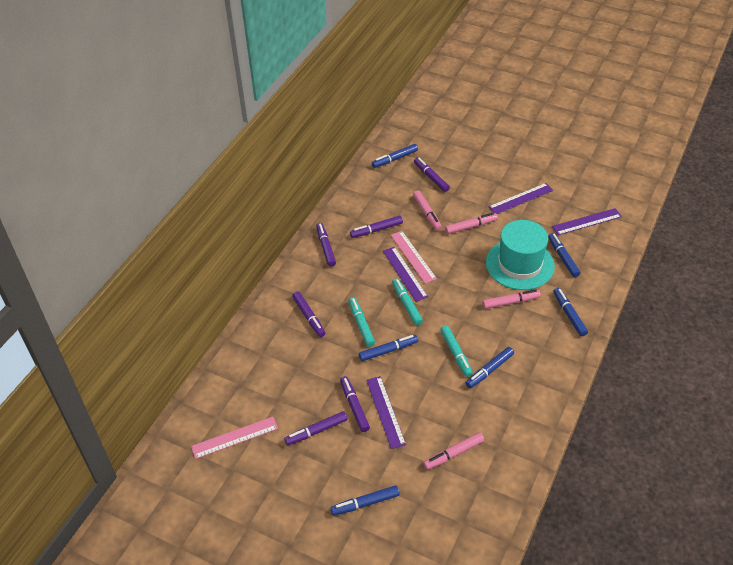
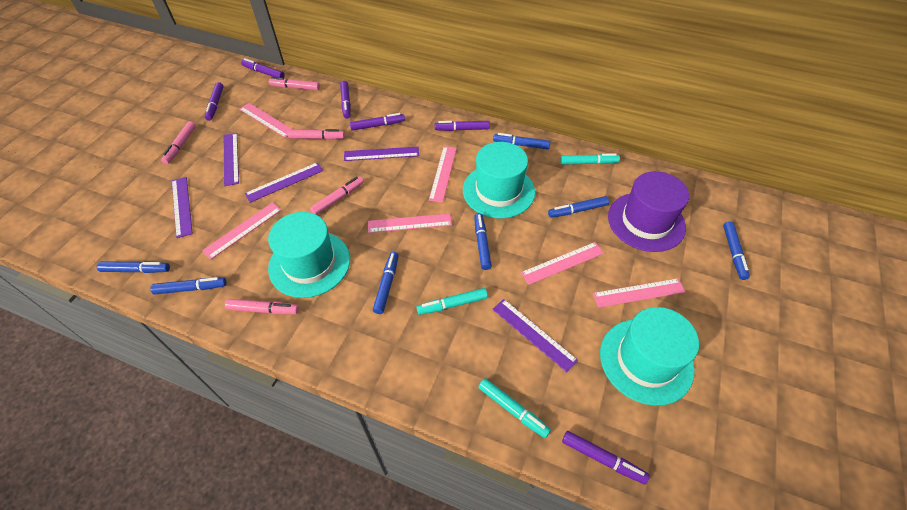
blue marker: 6 -> 7
pink marker: 4 -> 5
pink ruler: 2 -> 6
purple hat: 0 -> 1
purple ruler: 4 -> 5
turquoise hat: 1 -> 3

